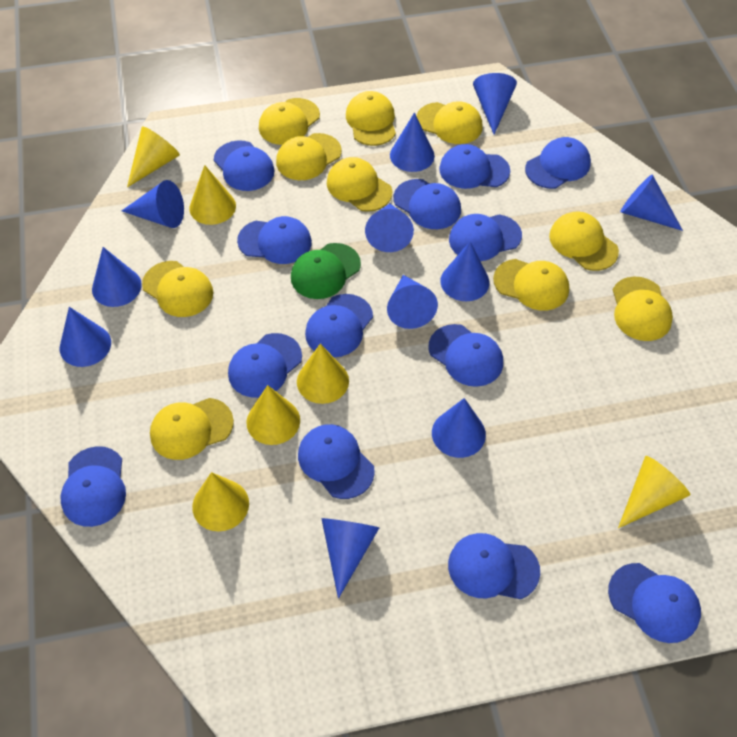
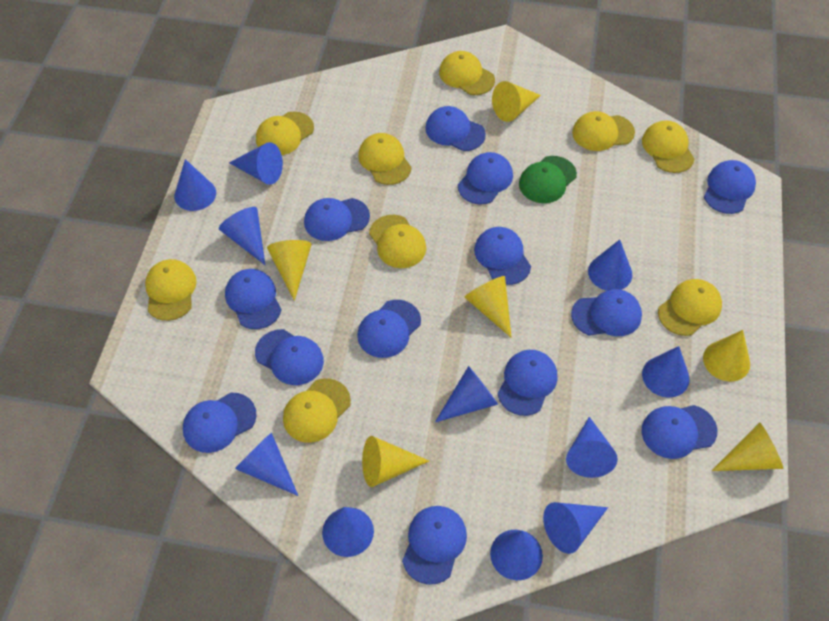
yellow cap: 10 -> 9

